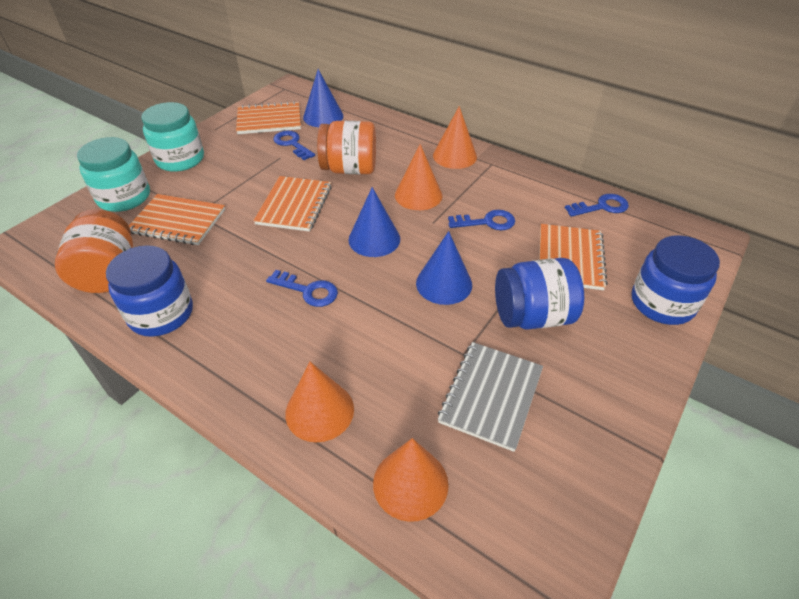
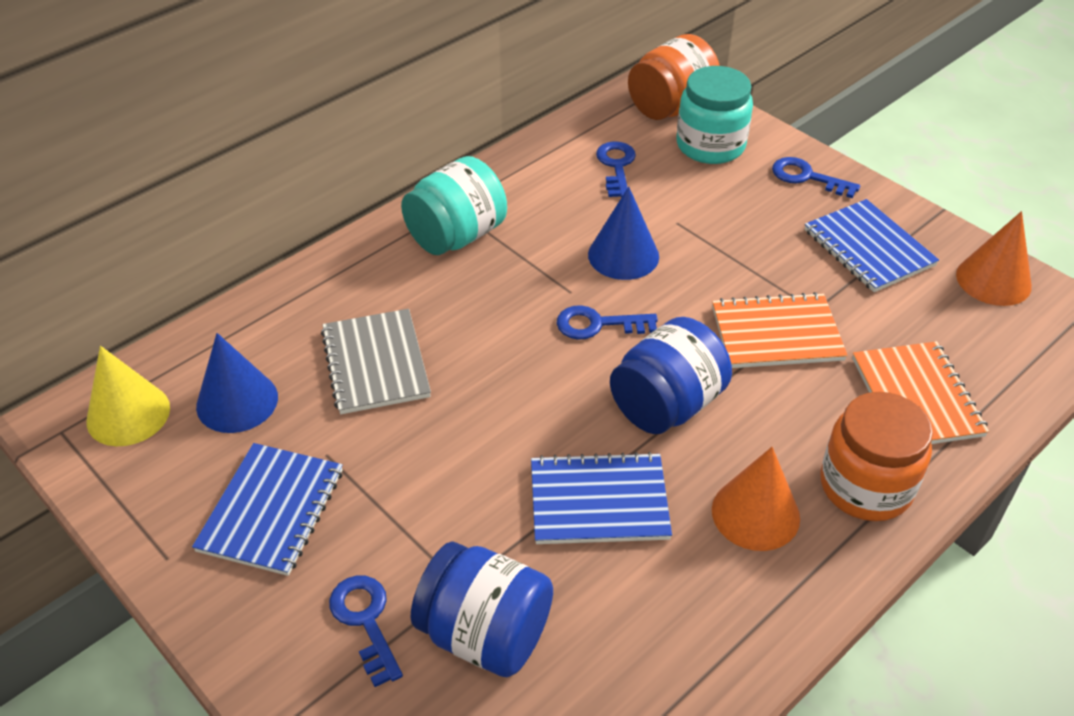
blue cone: 3 -> 2
blue jar: 3 -> 2
blue notebook: 0 -> 3
orange cone: 4 -> 2
orange notebook: 4 -> 2
yellow cone: 0 -> 1

